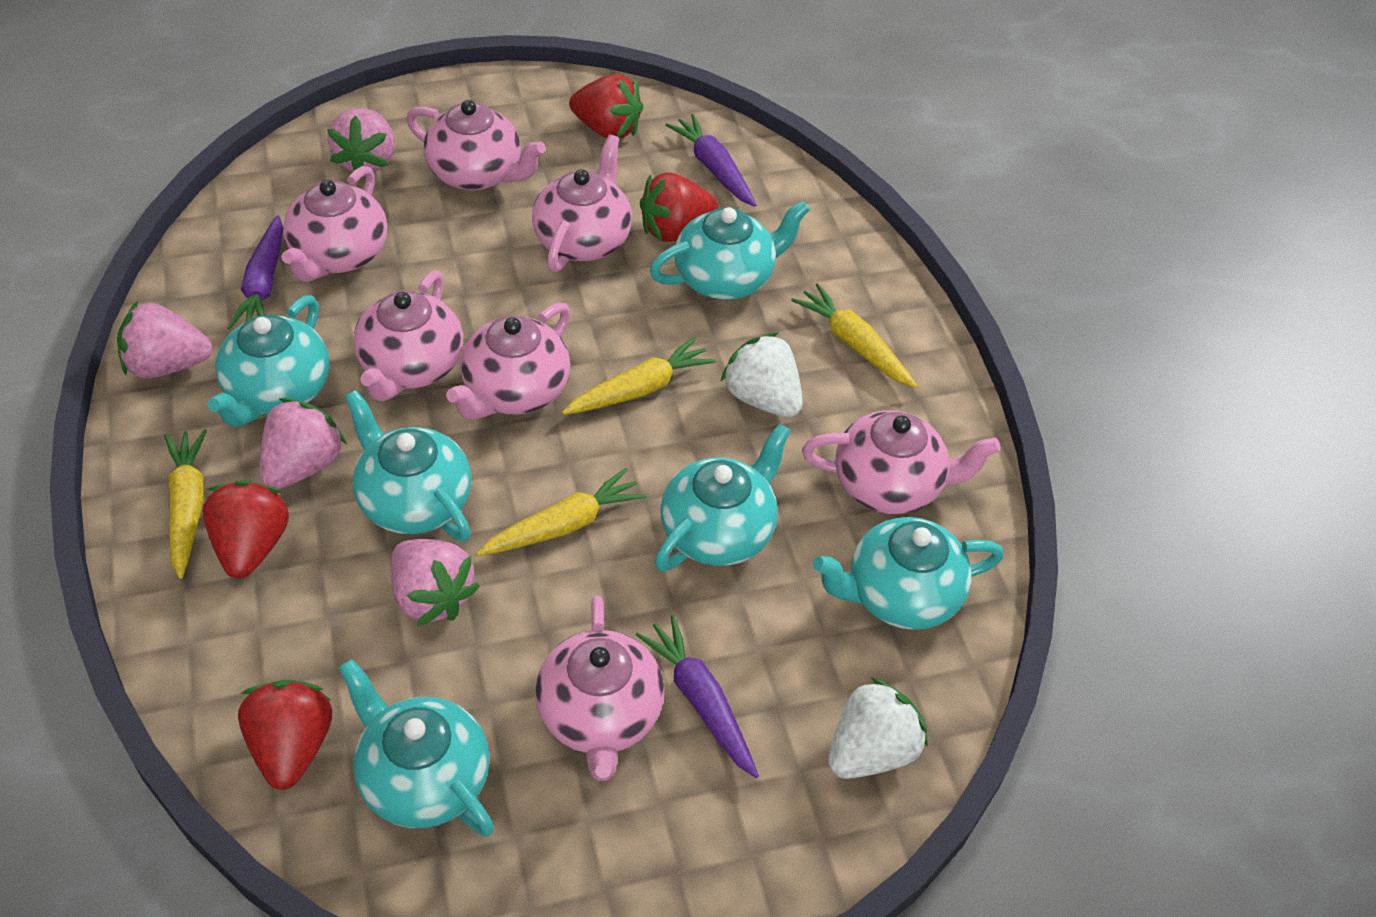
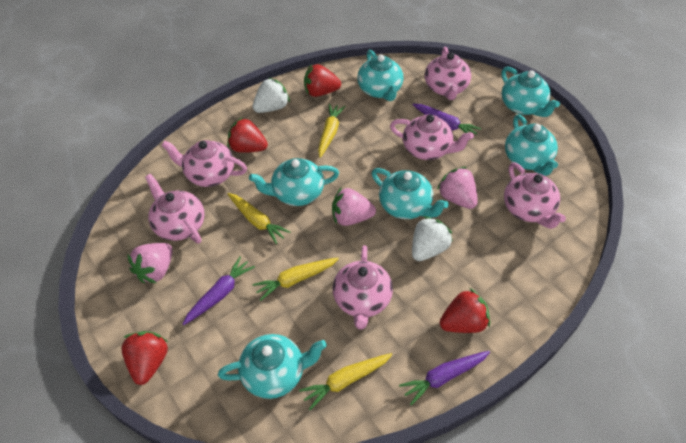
pink strawberry: 4 -> 3
pink teapot: 7 -> 6

